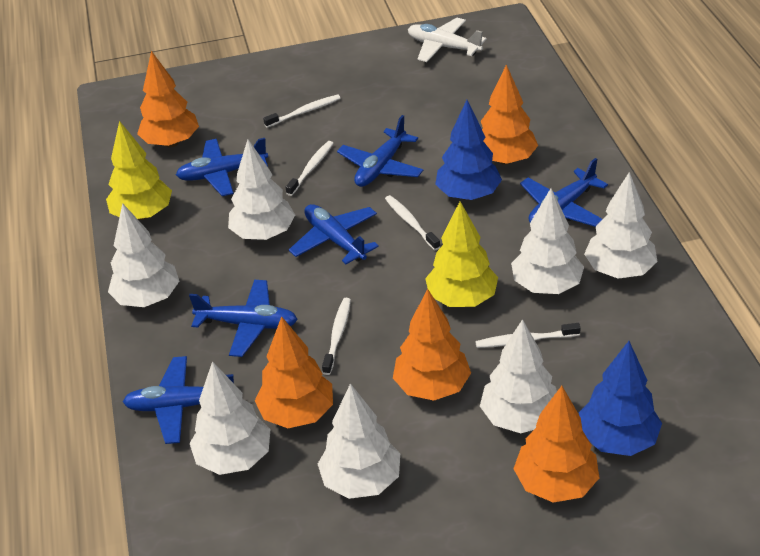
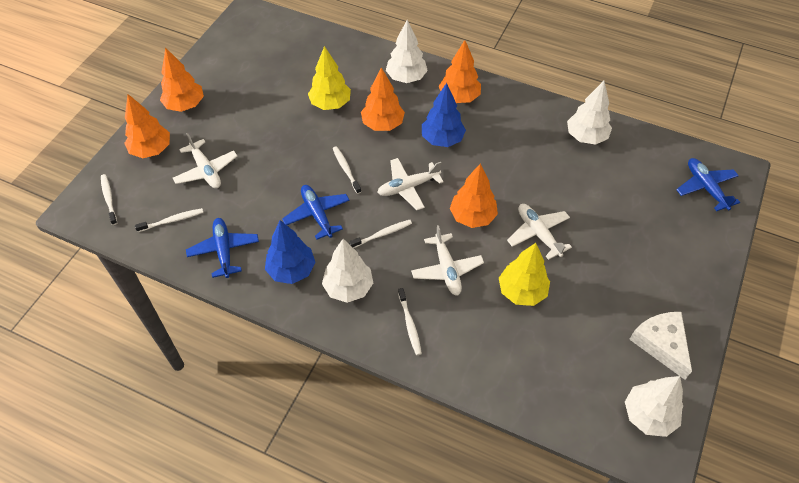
blue plane: 6 -> 3
white cheese: 0 -> 1
white plane: 1 -> 4
white tree: 7 -> 4

